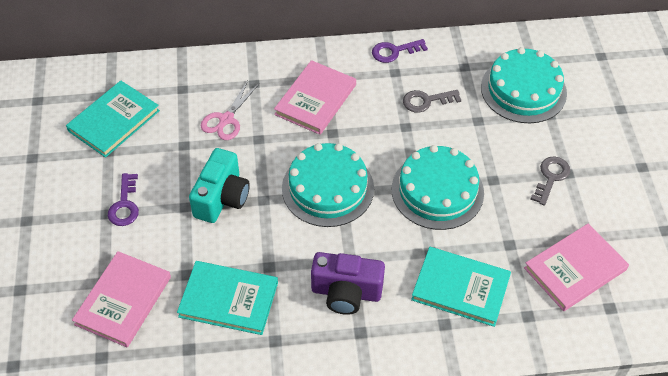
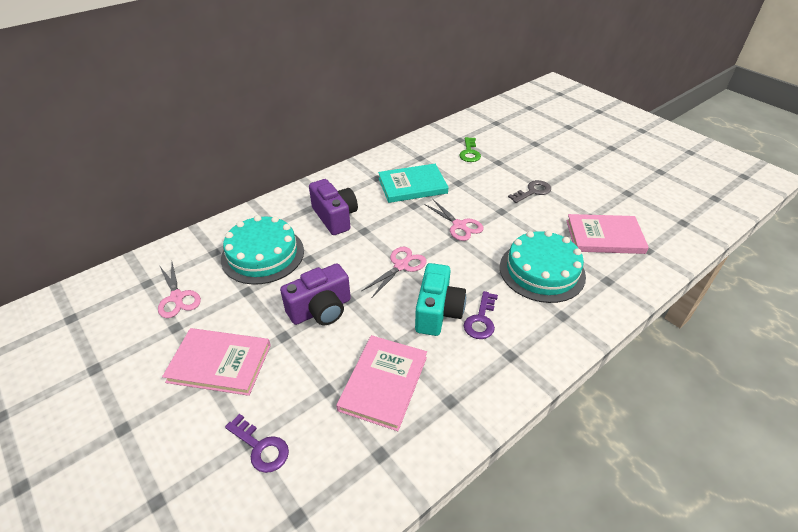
green key: 0 -> 1
grey key: 2 -> 1
pink scissors: 1 -> 3
purple camera: 1 -> 2
turquoise book: 3 -> 1
turquoise cake: 3 -> 2

